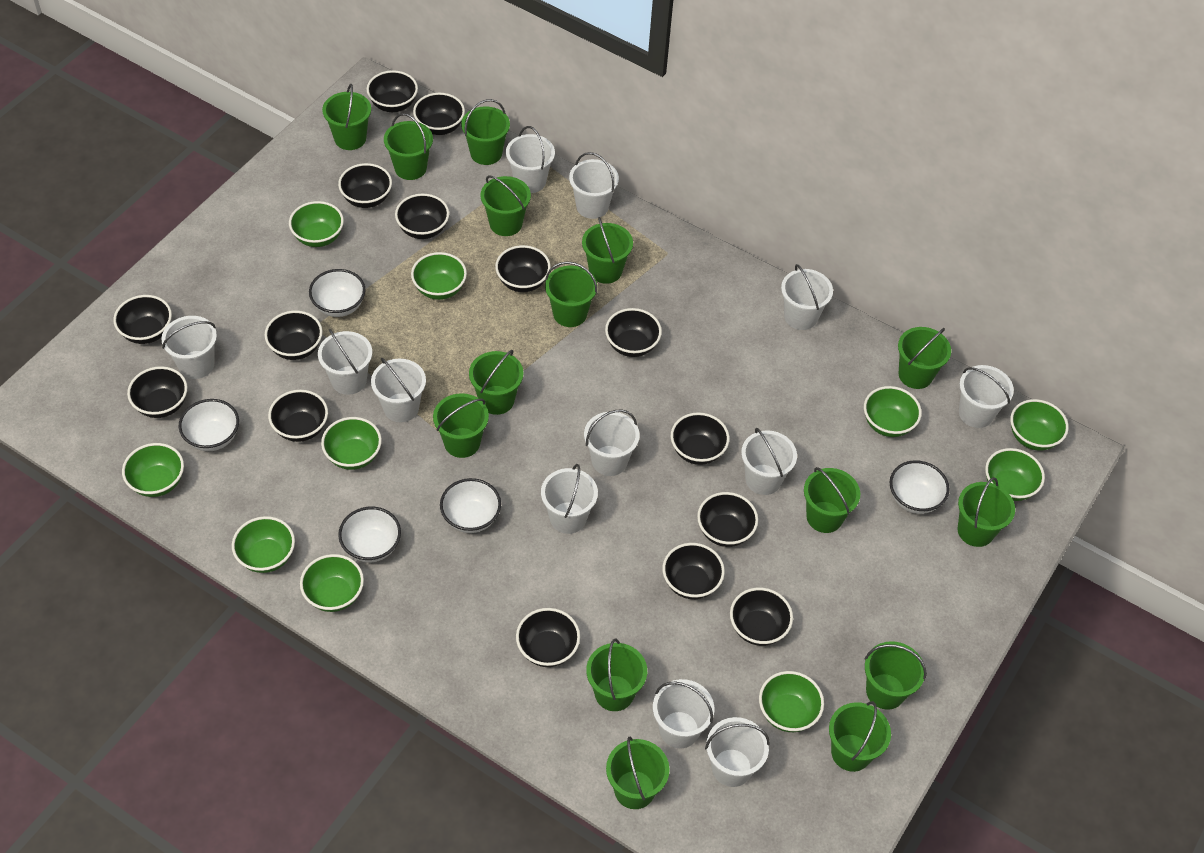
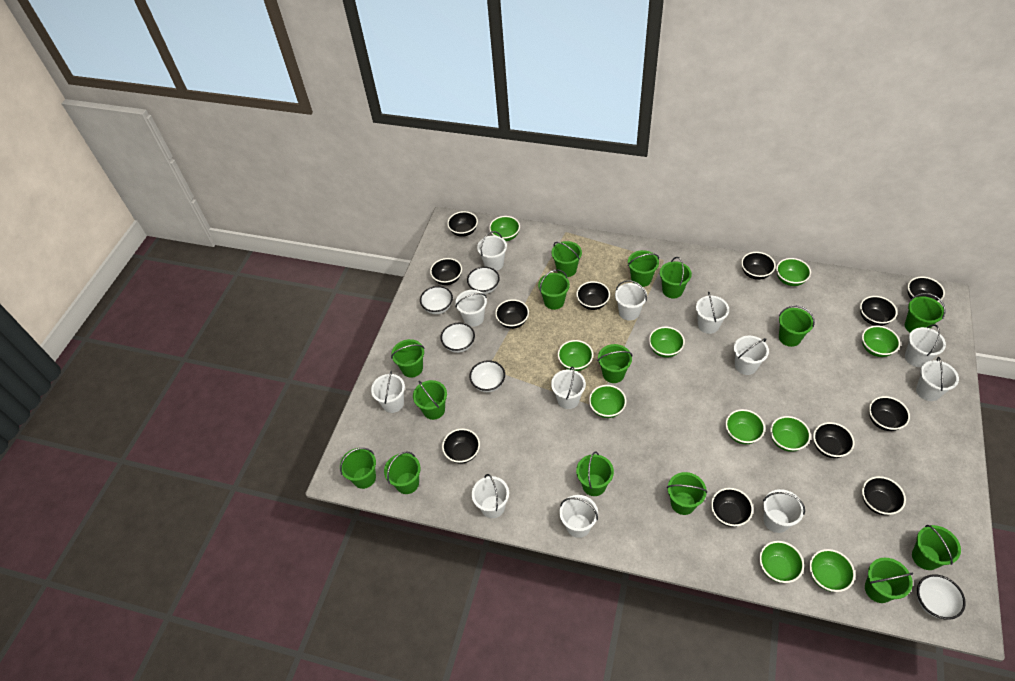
black bowl: 15 -> 12

